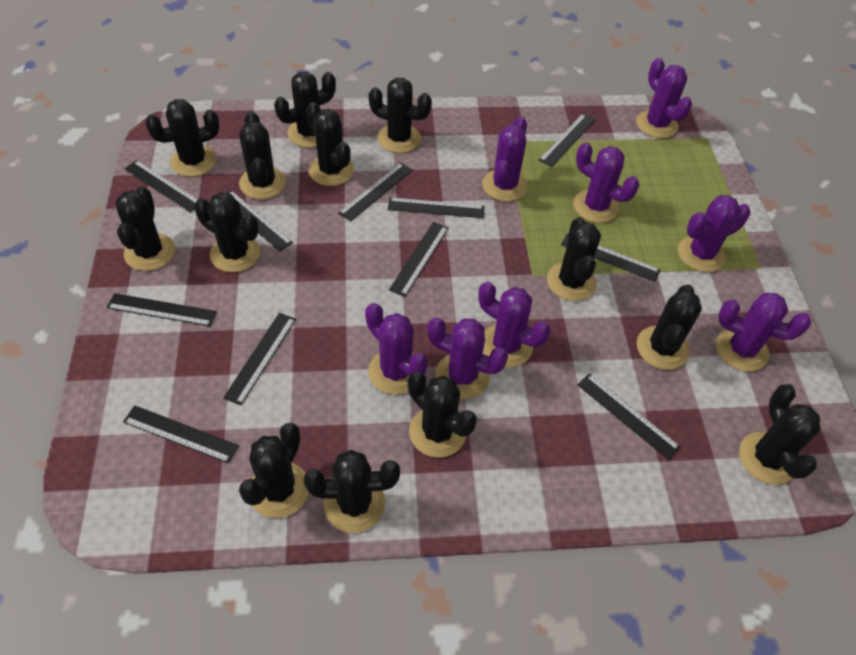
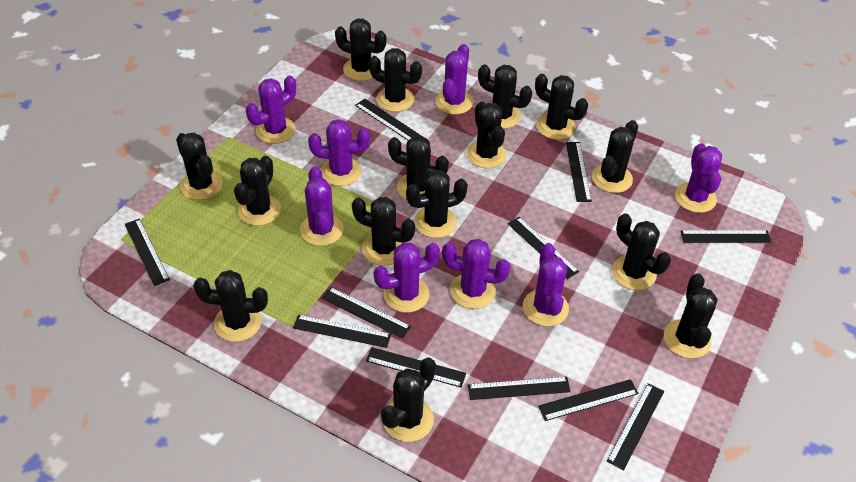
black cactus: 13 -> 15

